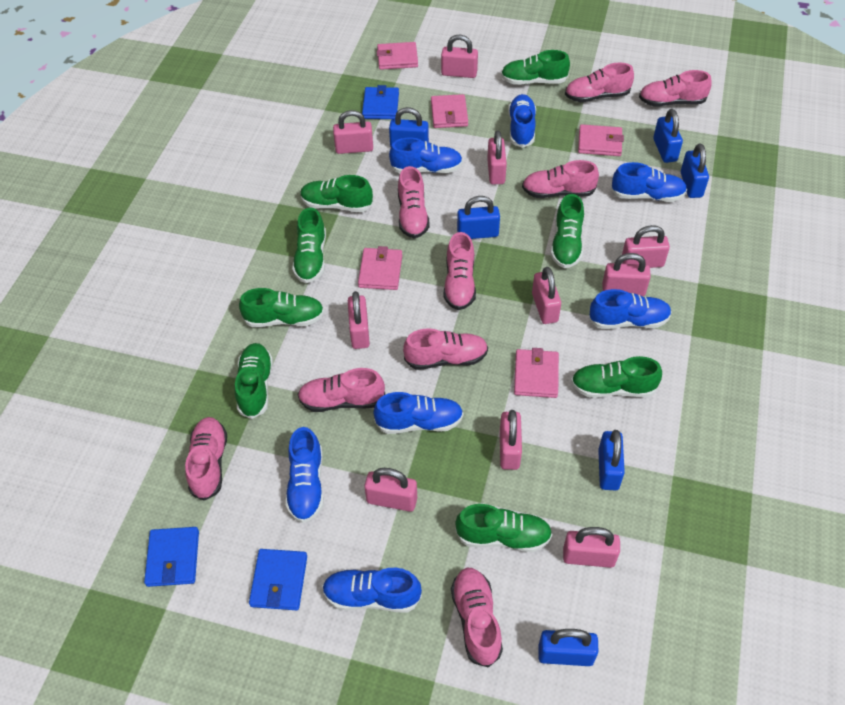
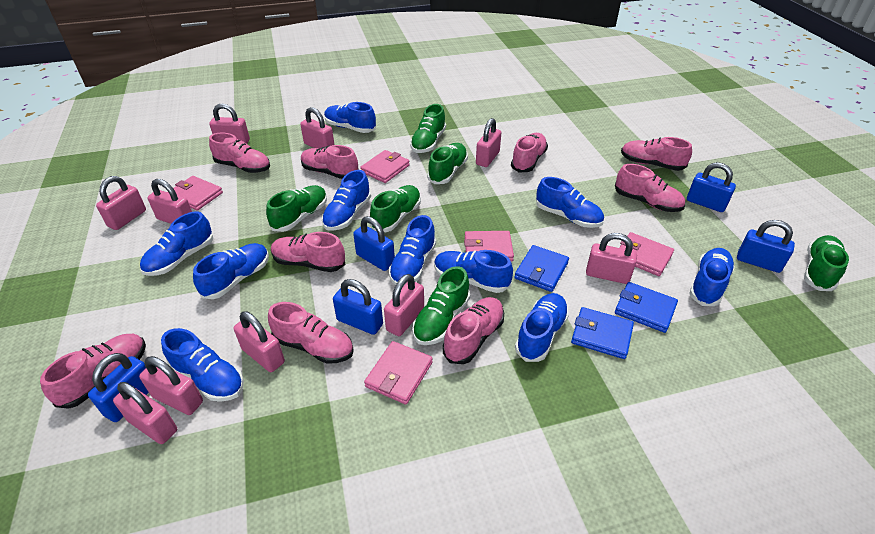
blue padlock: 6 -> 5
blue shoe: 7 -> 10
green shoe: 8 -> 6

